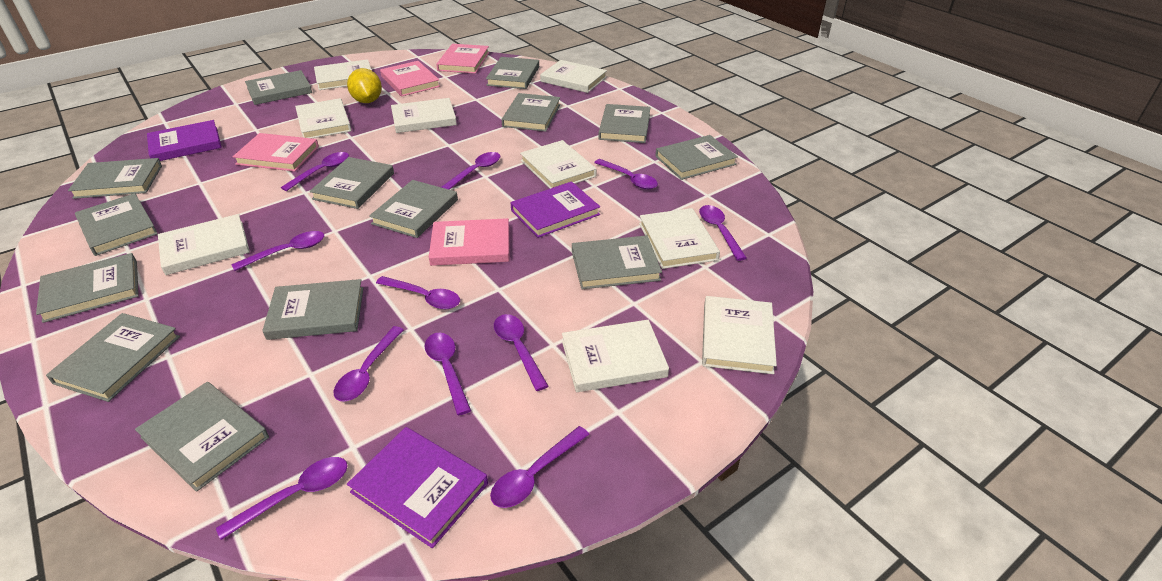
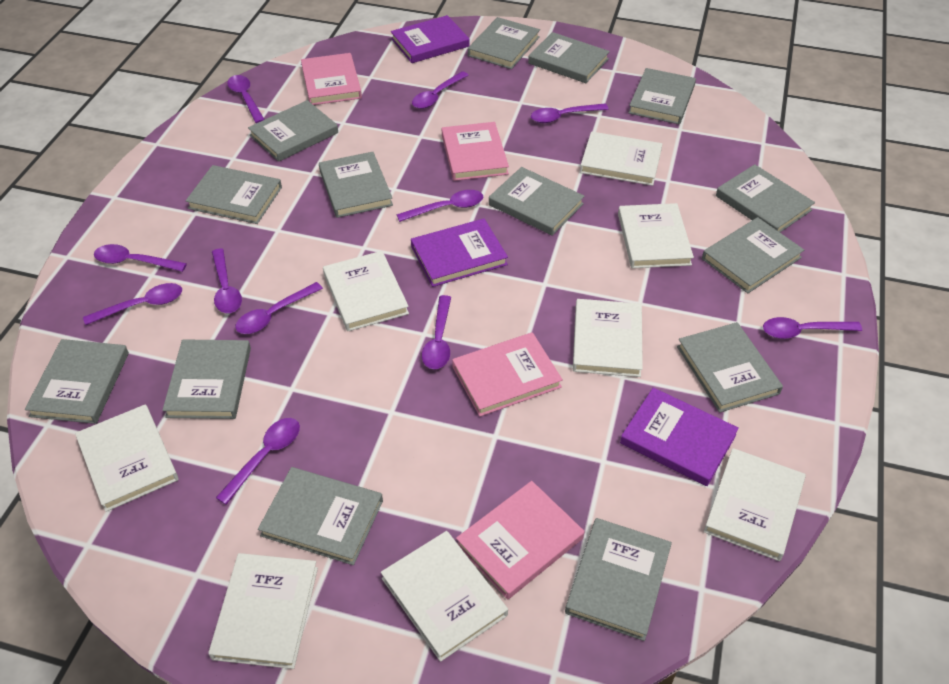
white book: 9 -> 8
yellow lemon: 1 -> 0

